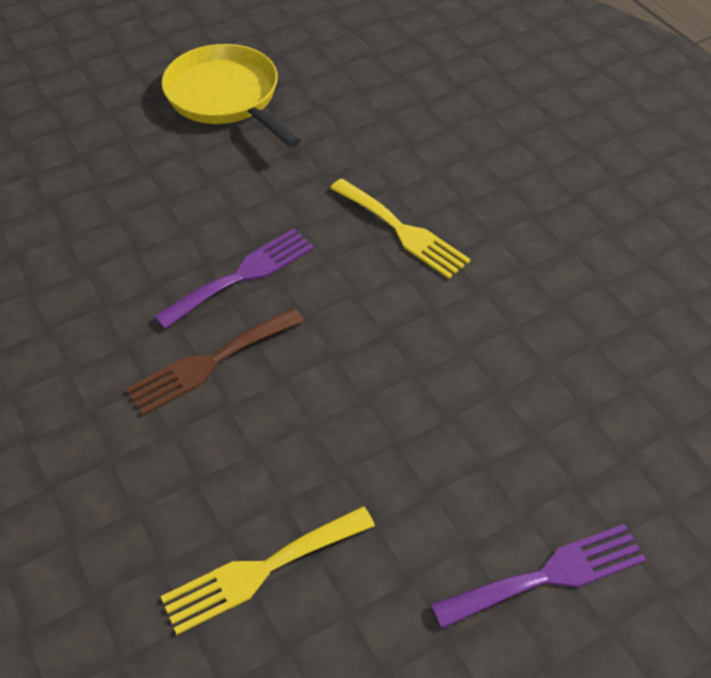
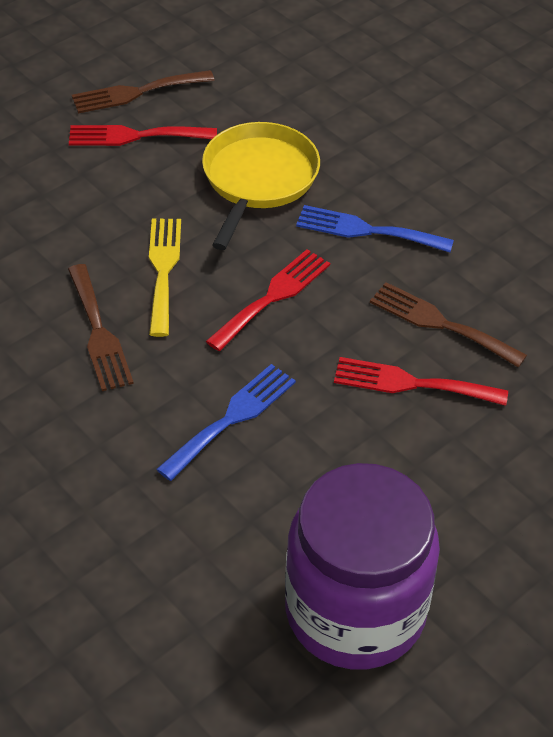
blue fork: 0 -> 2
brown fork: 1 -> 3
purple fork: 2 -> 0
purple jar: 0 -> 1
red fork: 0 -> 3
yellow fork: 2 -> 1

